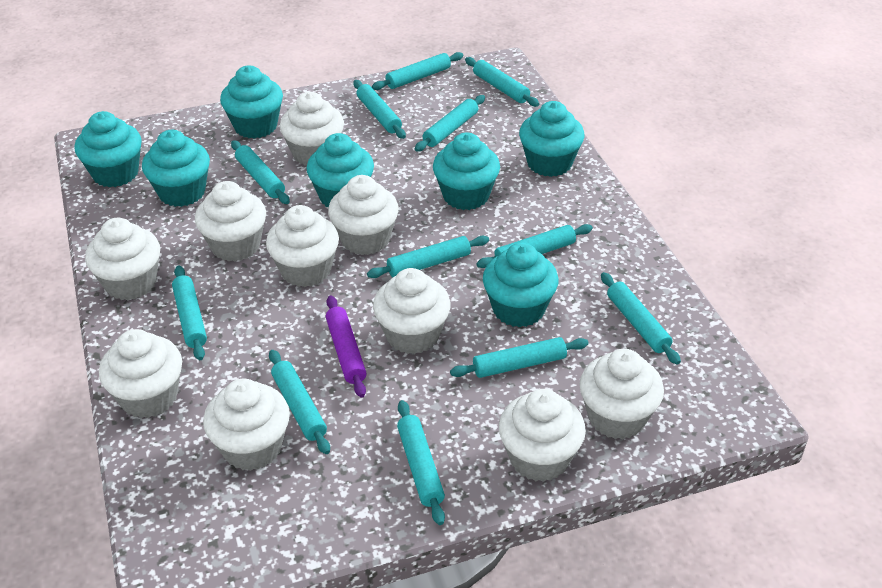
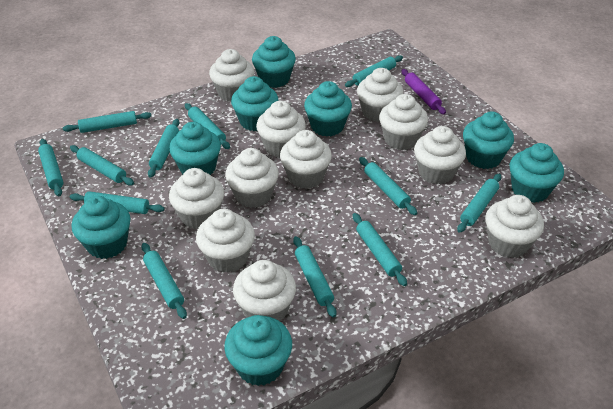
turquoise cupcake: 7 -> 8
white cupcake: 10 -> 11

